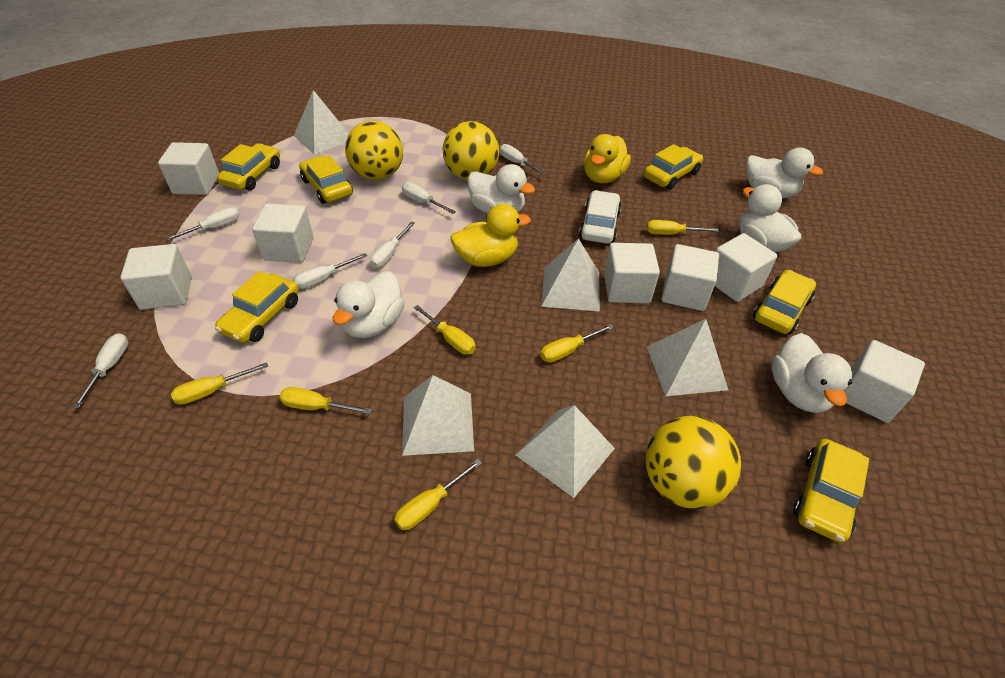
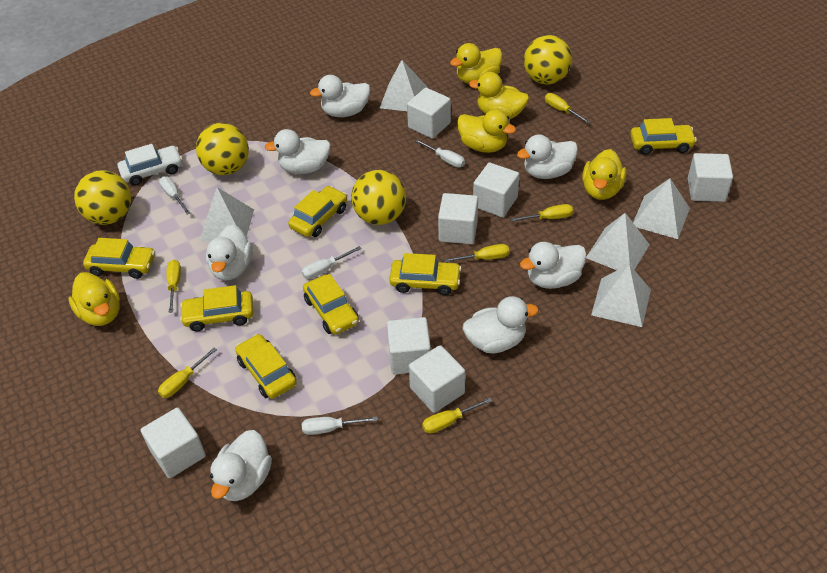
white duck: 5 -> 7
white screwdriver: 6 -> 4
yellow ball: 3 -> 4
yellow car: 6 -> 7
yellow duck: 2 -> 5

